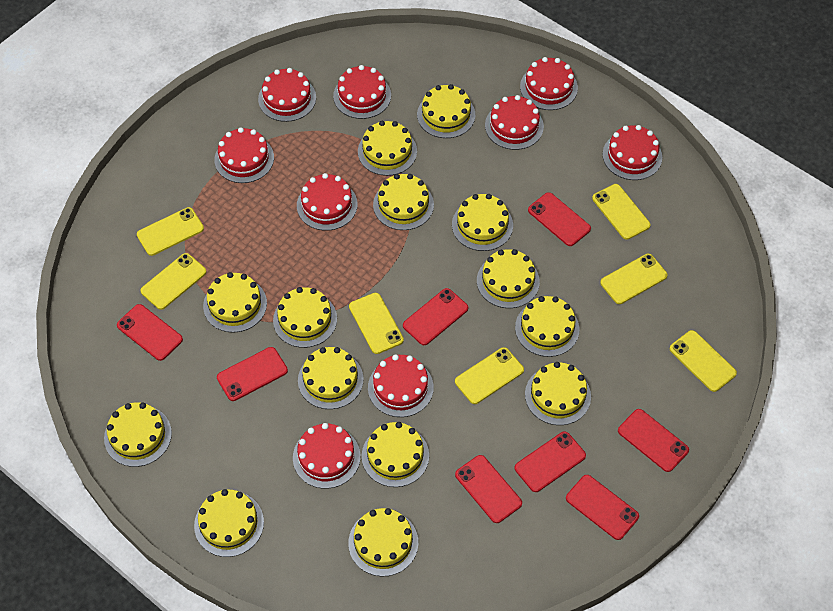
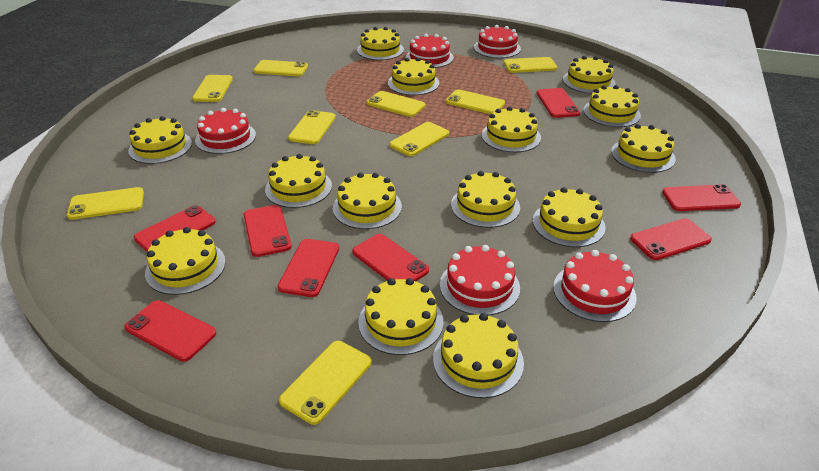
red cake: 9 -> 5
yellow phone: 7 -> 9

